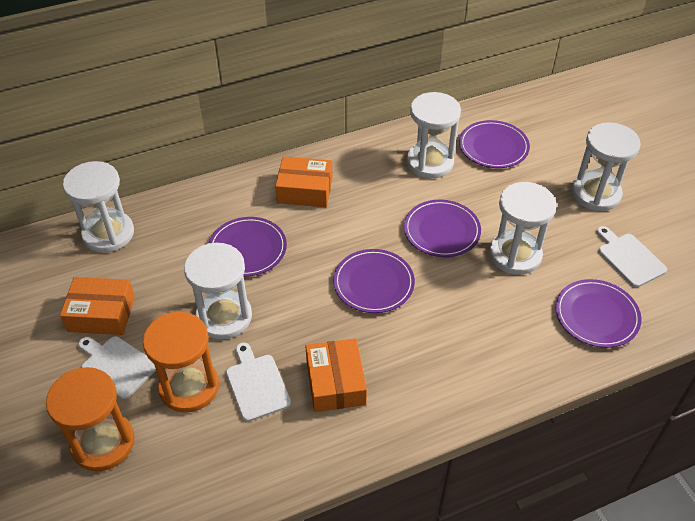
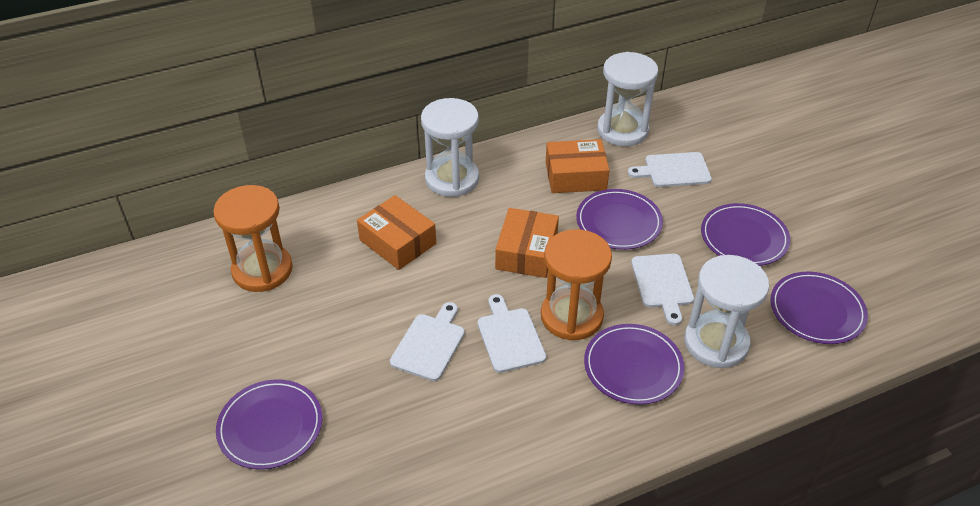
white cutting board: 3 -> 4
white hourglass: 5 -> 3

